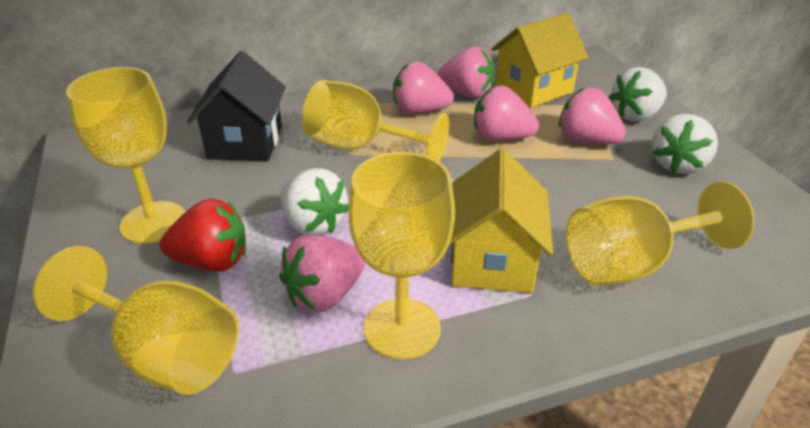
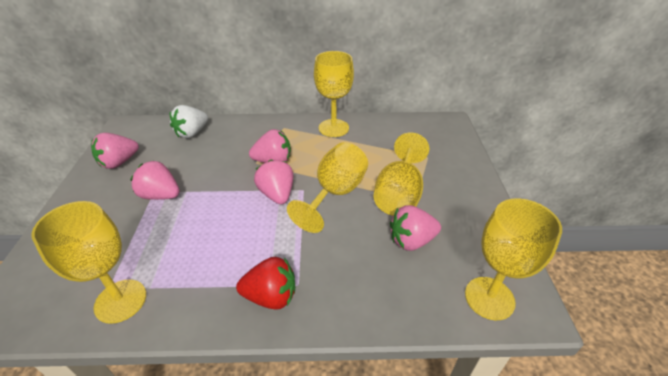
black house: 1 -> 0
white strawberry: 3 -> 1
yellow house: 2 -> 0

